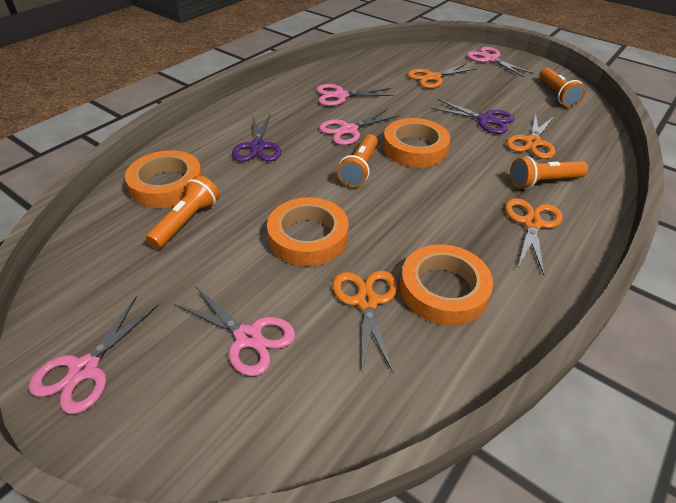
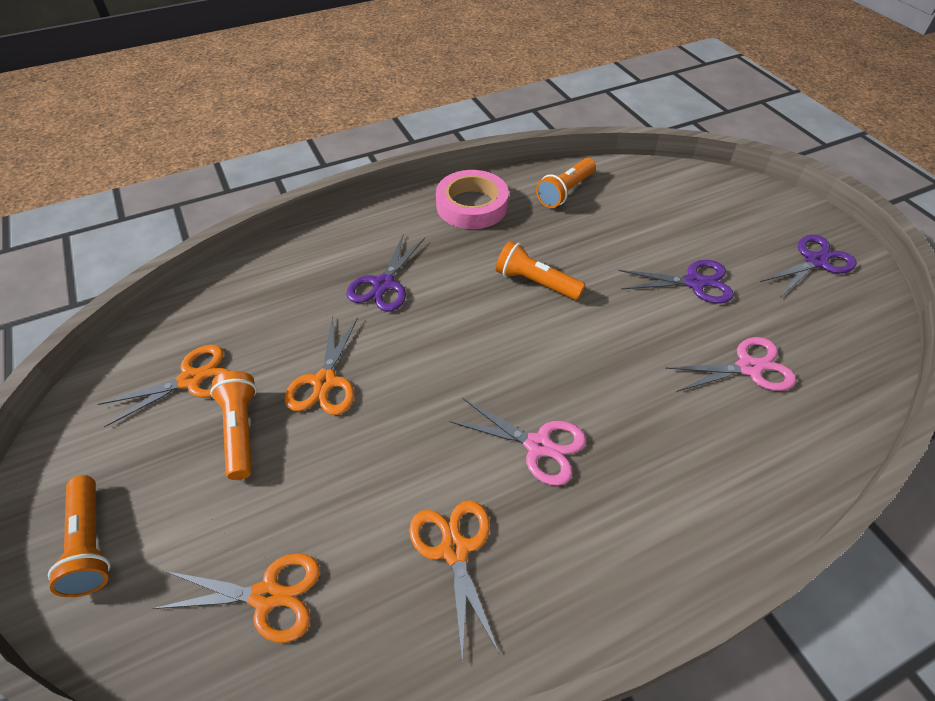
orange tape: 4 -> 0
pink scissors: 5 -> 2
pink tape: 0 -> 1
purple scissors: 2 -> 3

